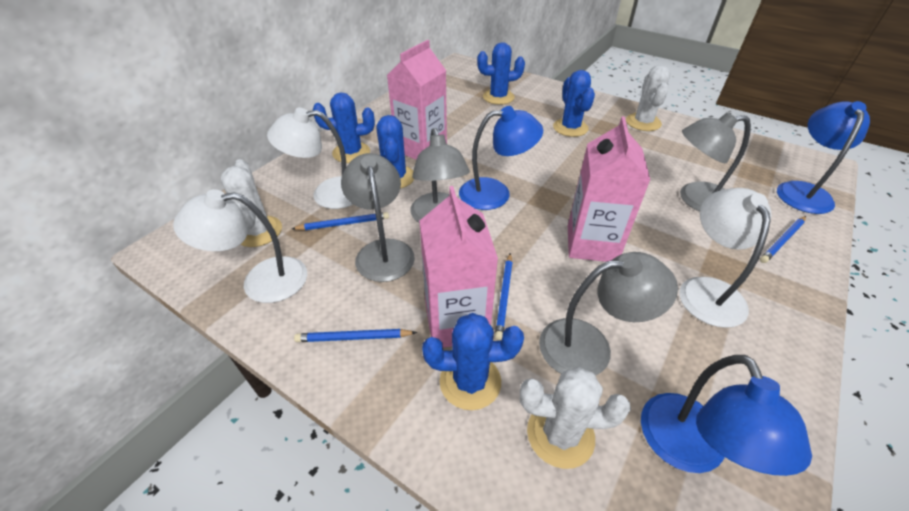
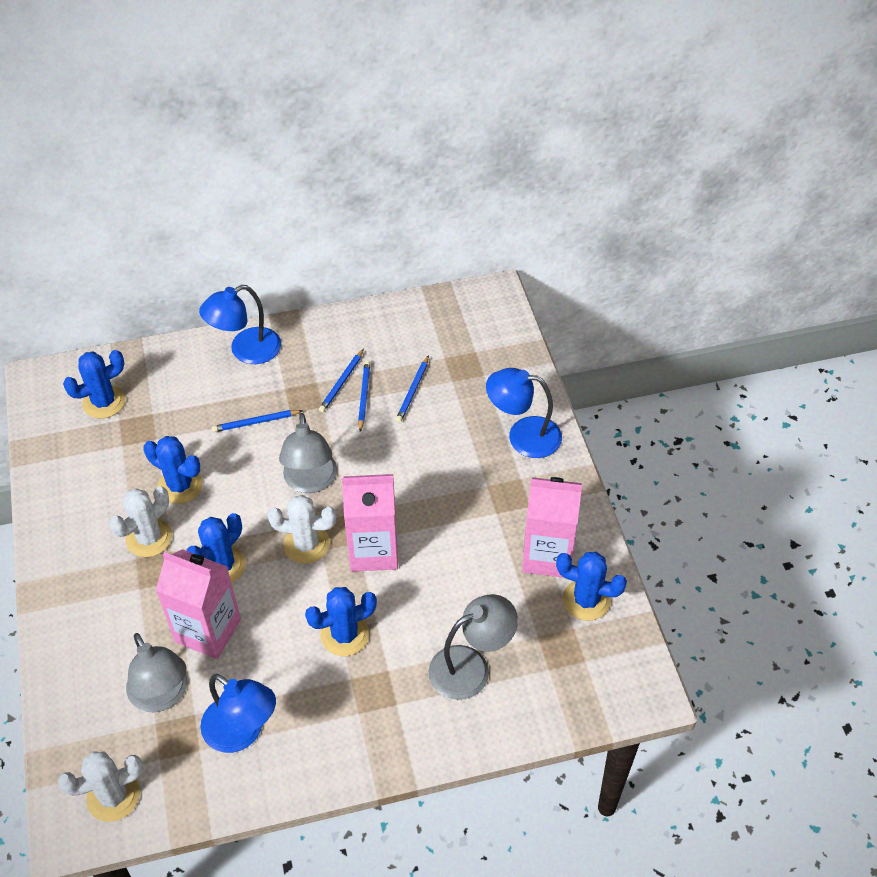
grey lamp: 4 -> 3
white lamp: 3 -> 0

